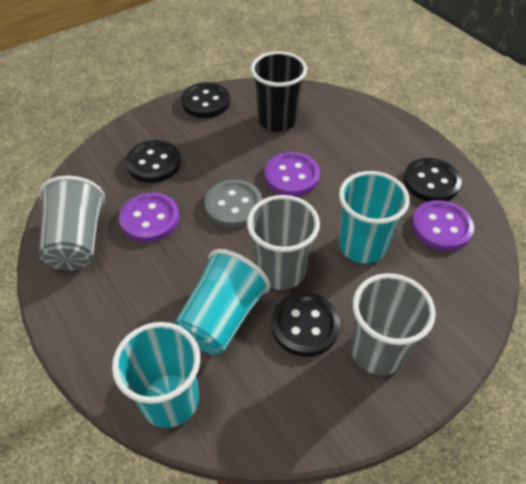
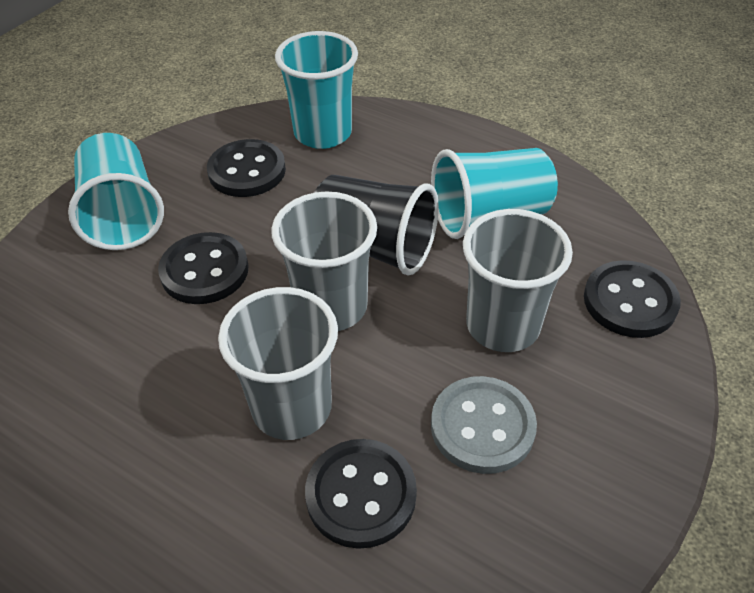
purple button: 3 -> 0

